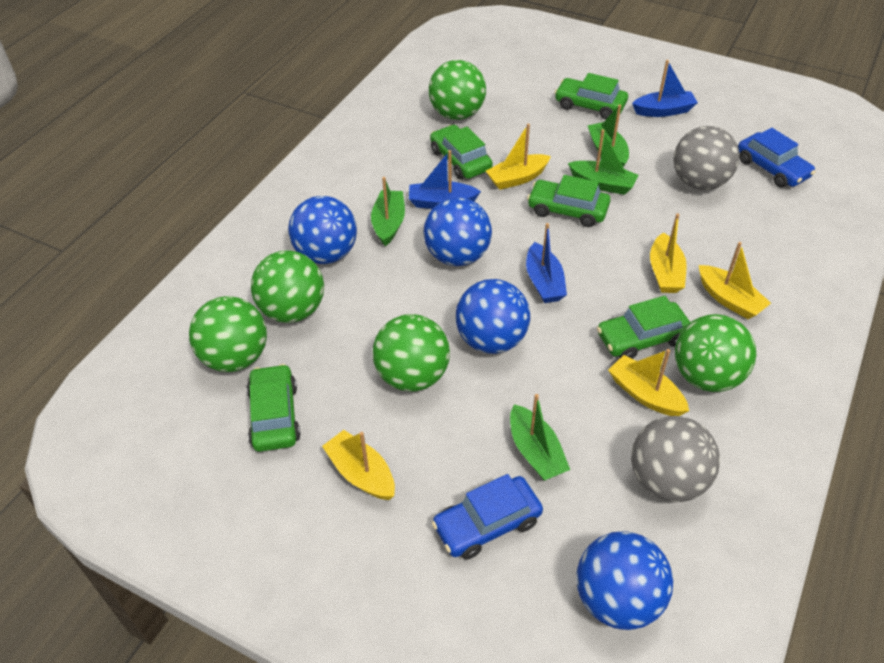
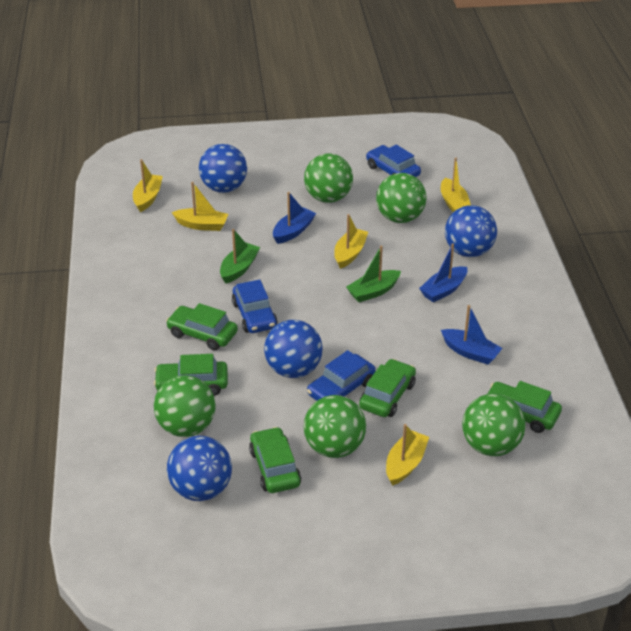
blue car: 2 -> 3
green boat: 4 -> 2
grey ball: 2 -> 0

